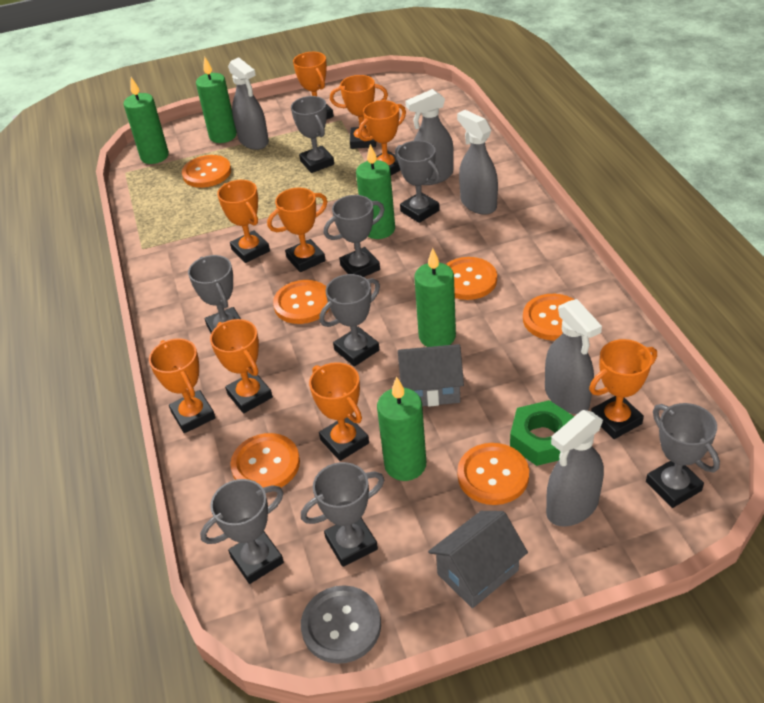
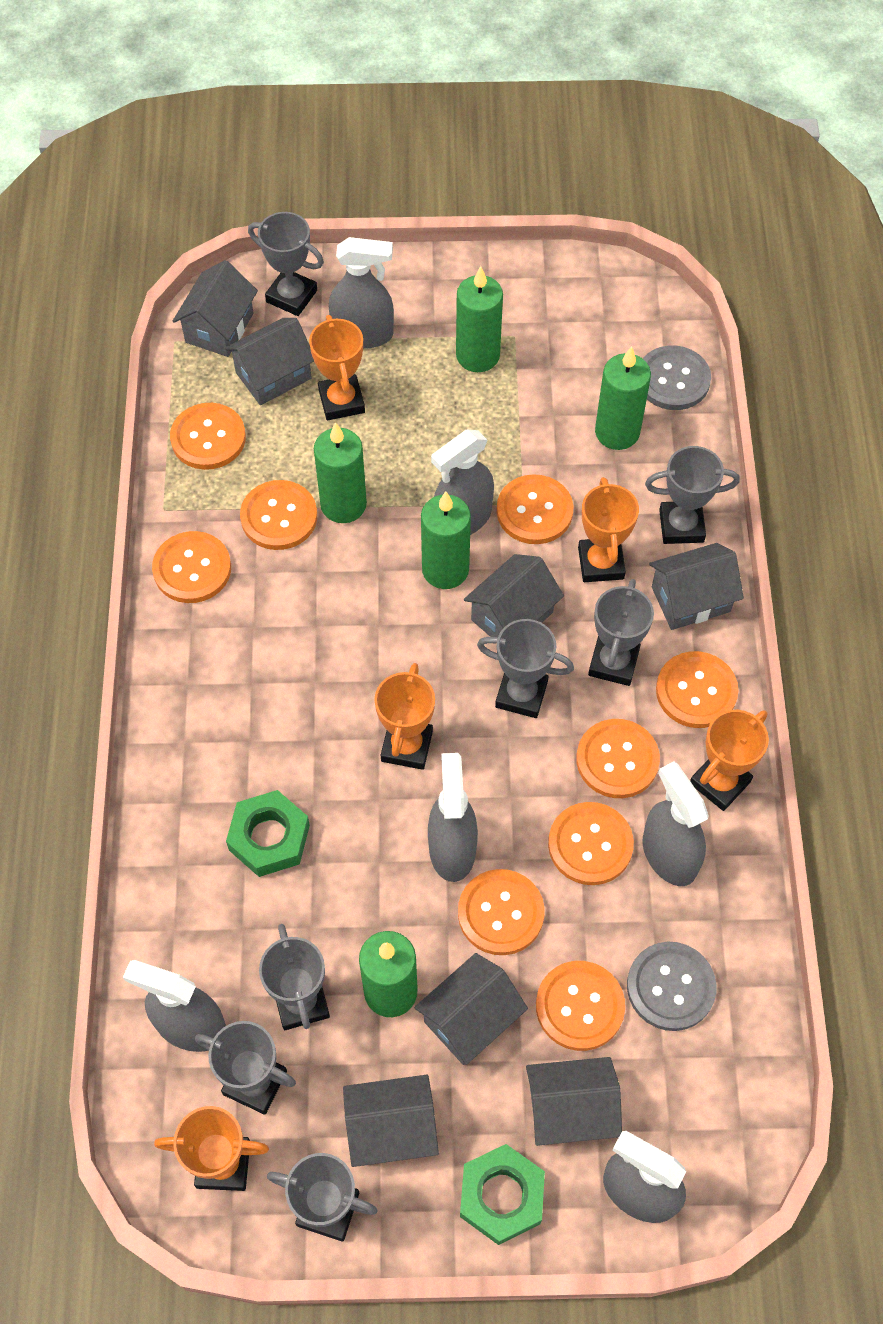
green nut: 1 -> 2
grey button: 1 -> 2
grey house: 2 -> 7
grey spray bottle: 5 -> 6
grey trophy: 8 -> 7
orange button: 6 -> 9
orange trophy: 9 -> 5

